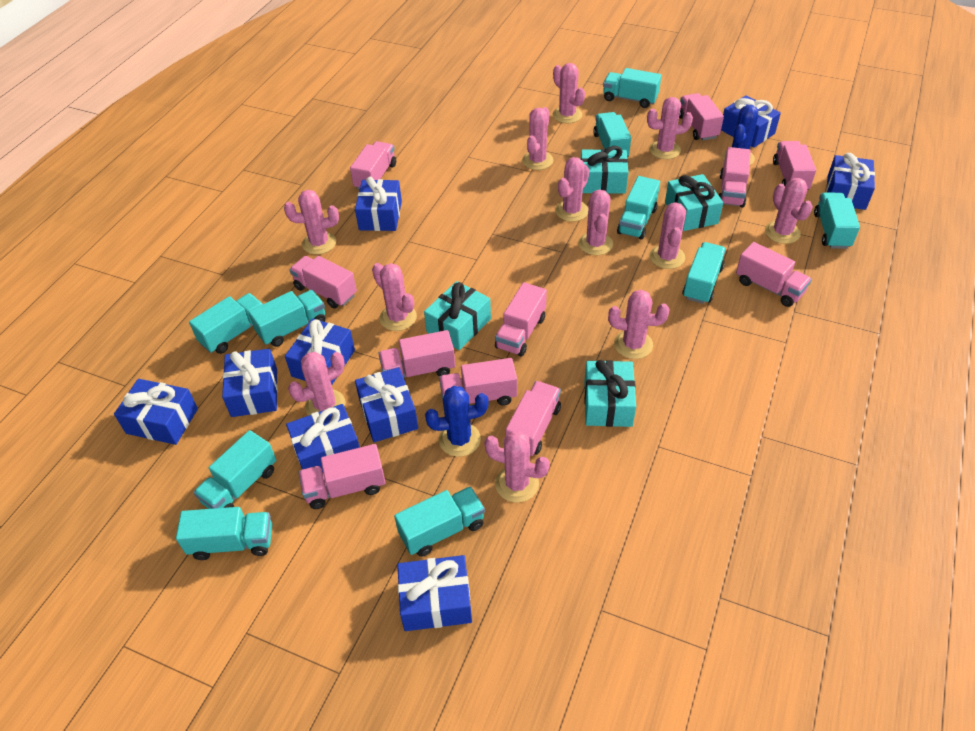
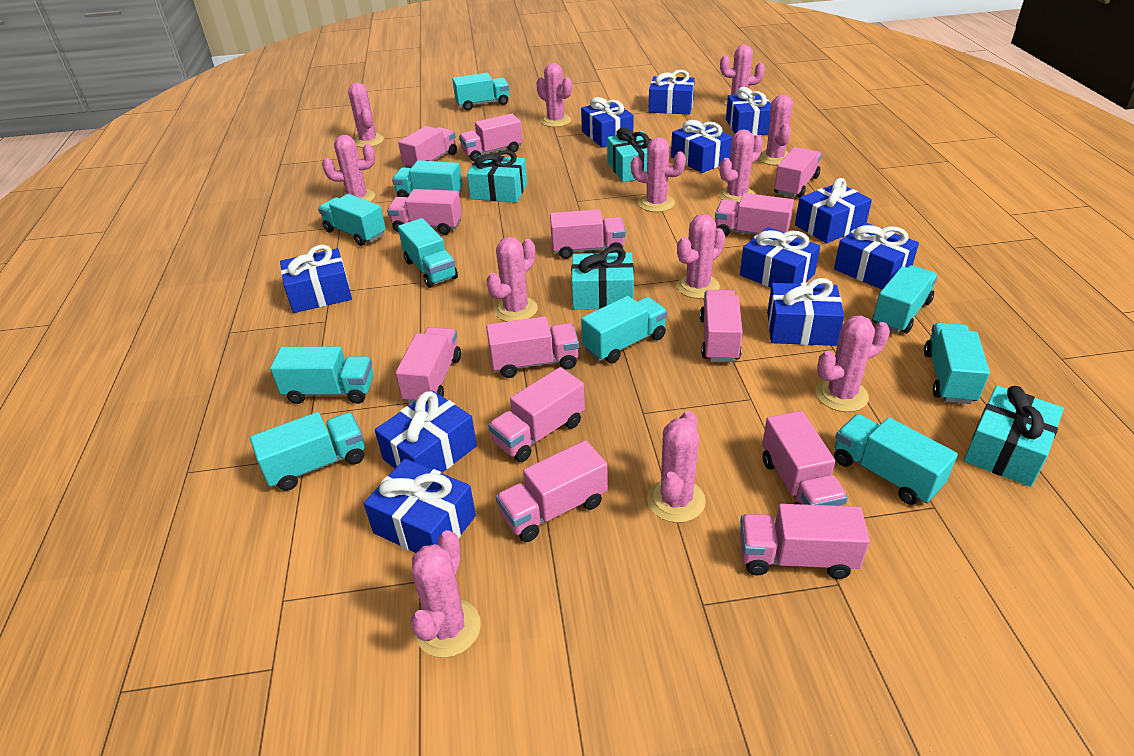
blue cactus: 2 -> 0
blue gift: 9 -> 11
pink truck: 11 -> 13

